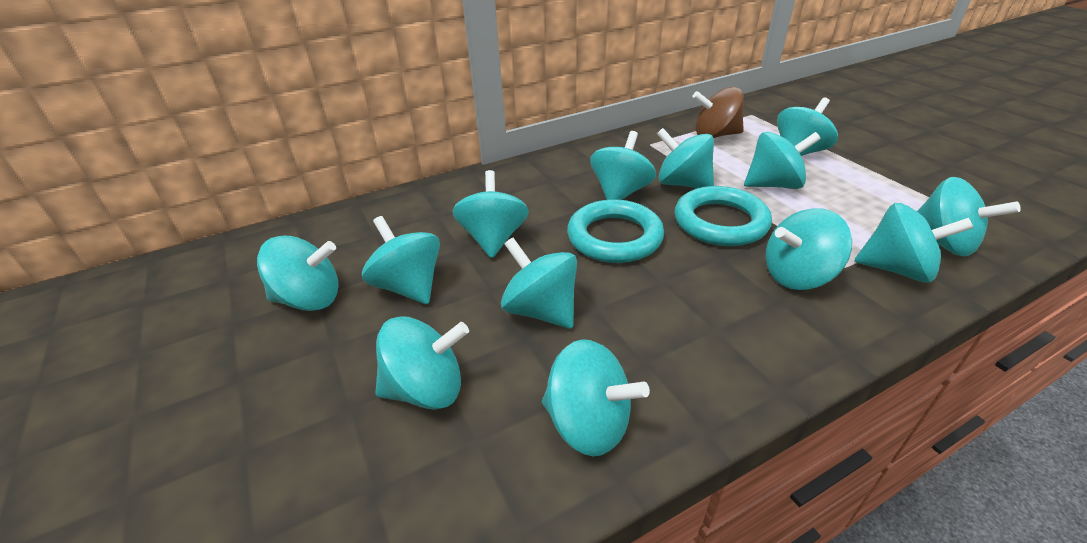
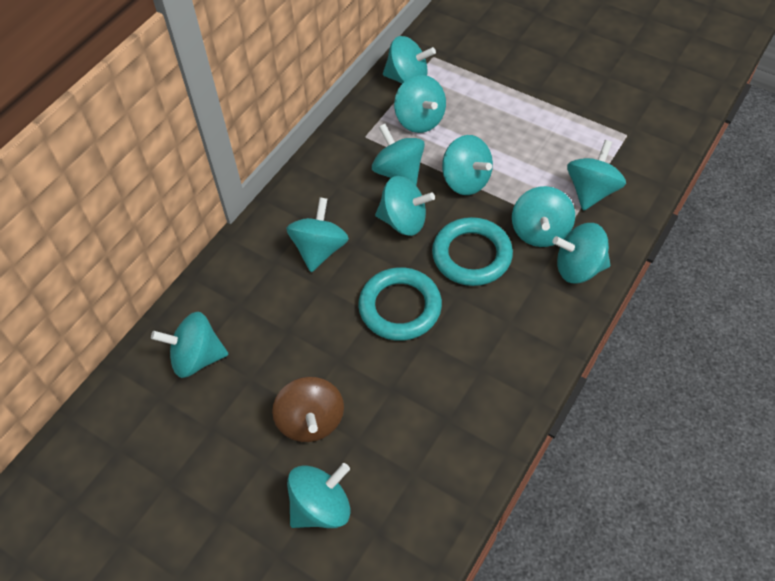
turquoise spinning top: 13 -> 11

